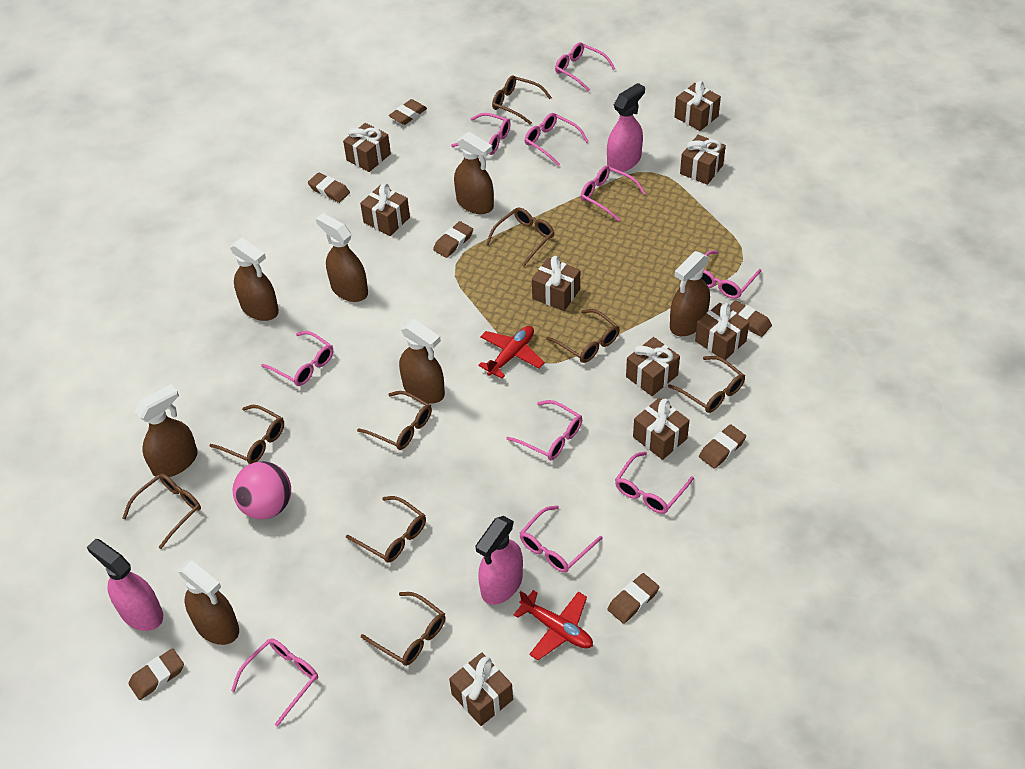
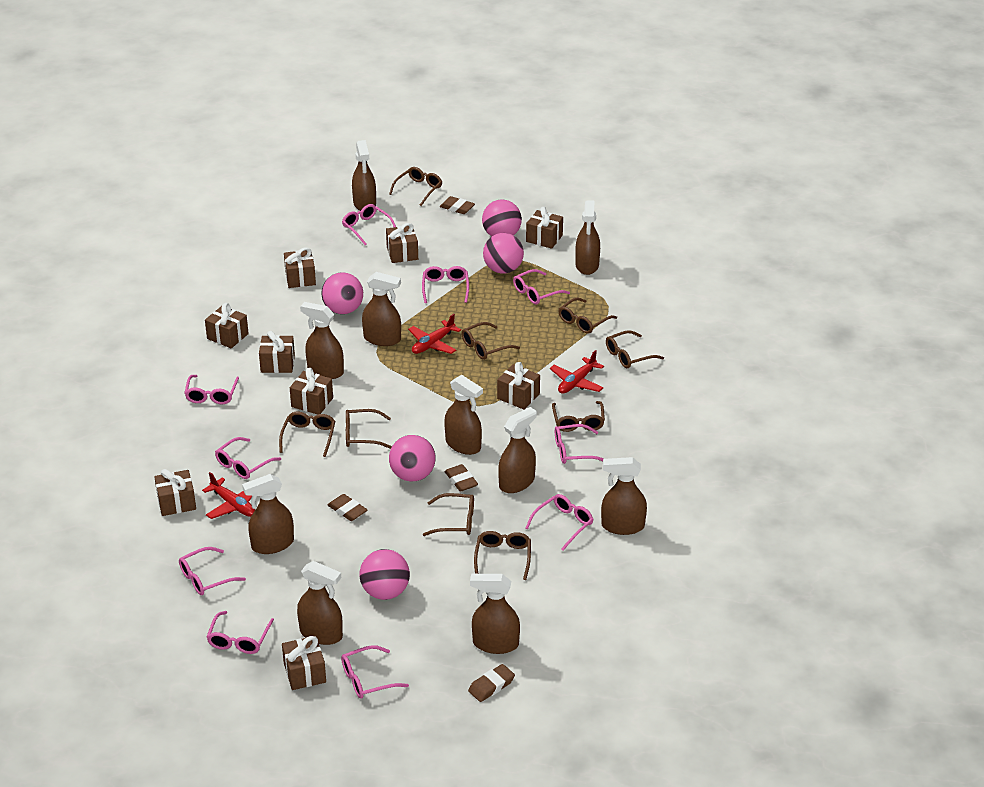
brown eraser: 7 -> 4
brown spray bottle: 7 -> 10
pink ball: 1 -> 5
pink spray bottle: 3 -> 0
red plane: 2 -> 3

